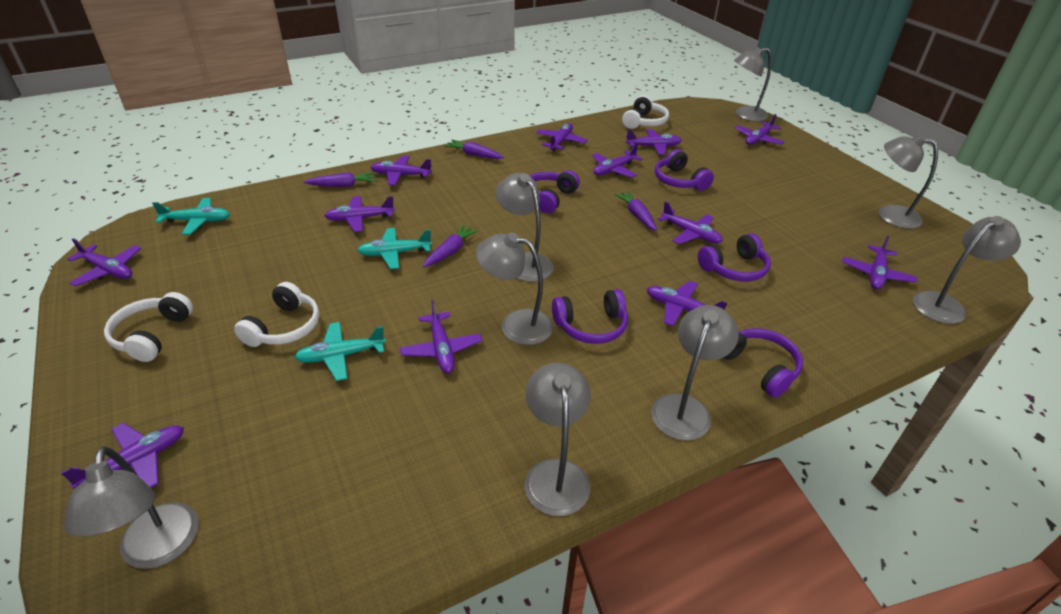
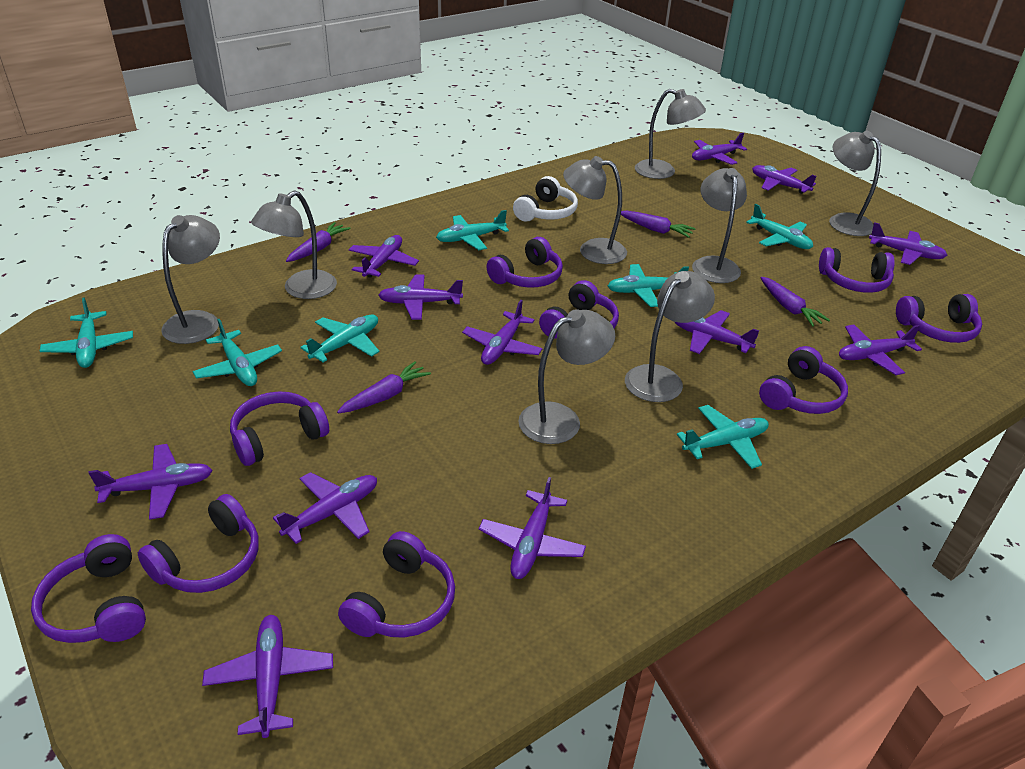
purple headphones: 5 -> 9
turquoise plane: 3 -> 7
white headphones: 3 -> 1

